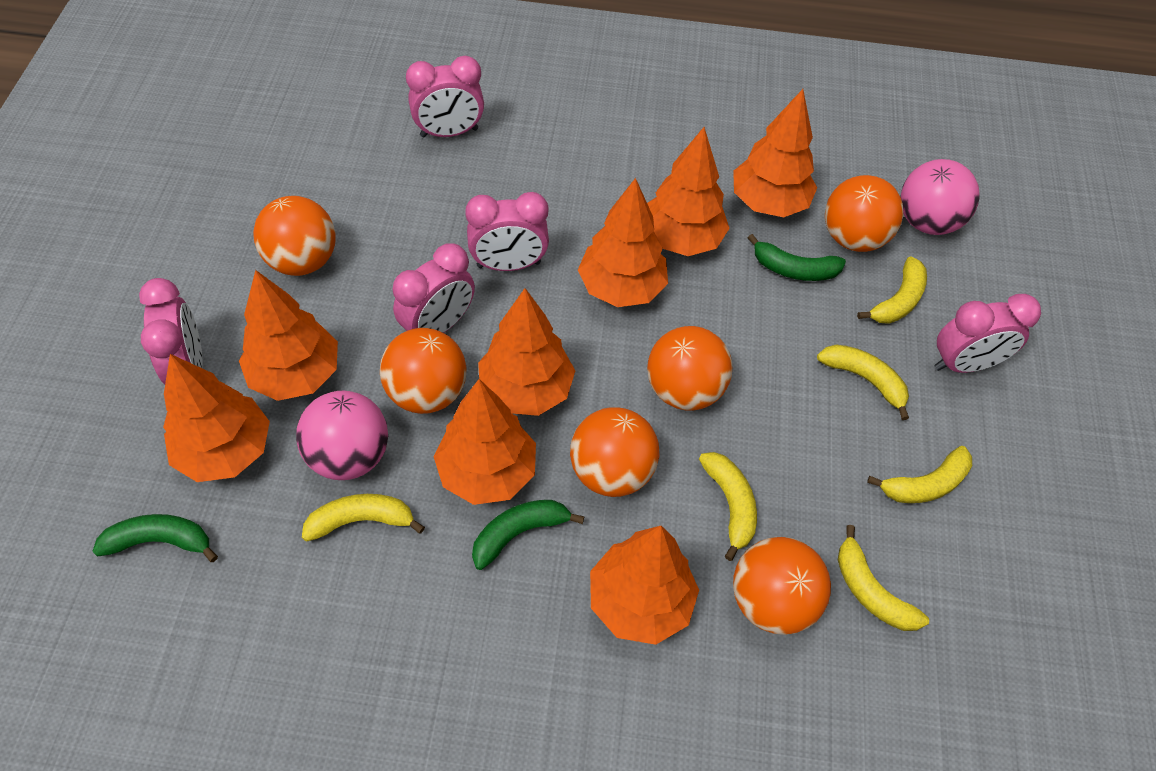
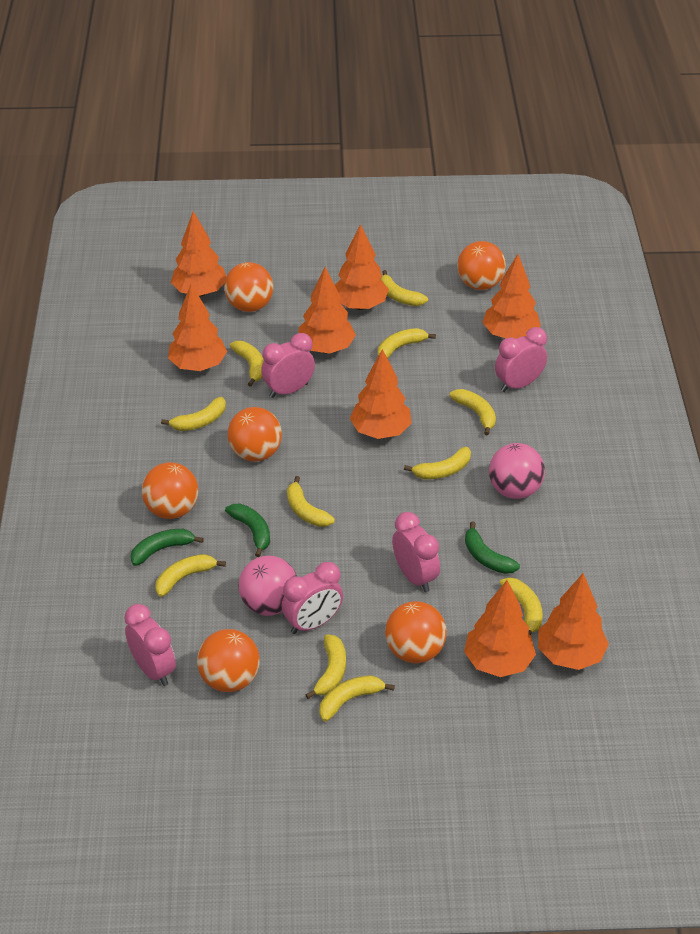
yellow banana: 6 -> 11

